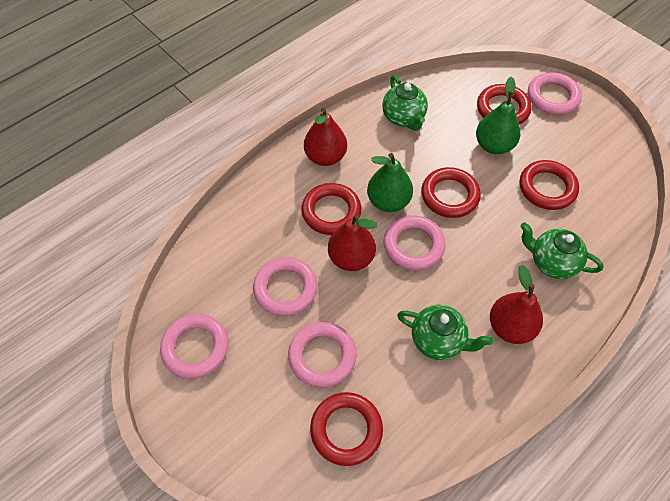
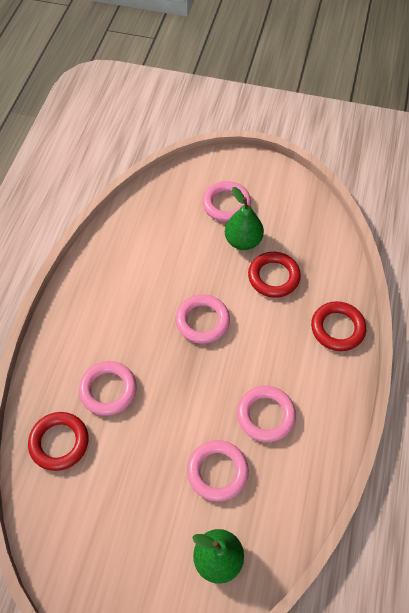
green teapot: 3 -> 0
red pear: 3 -> 0
red ring: 5 -> 3

